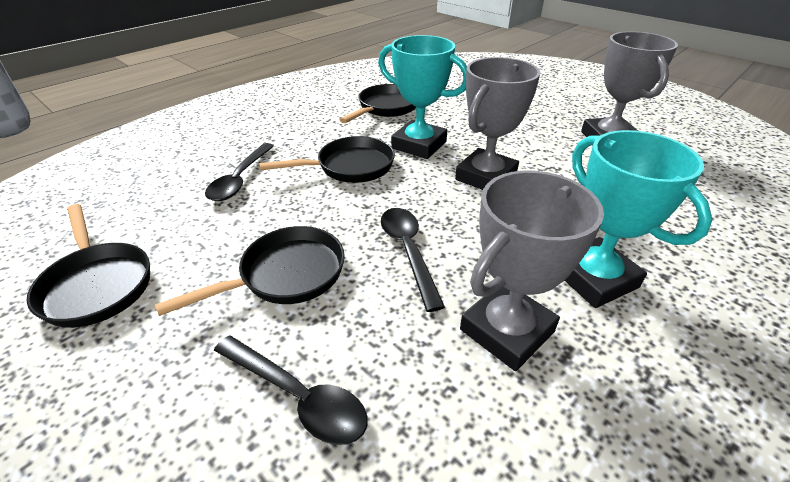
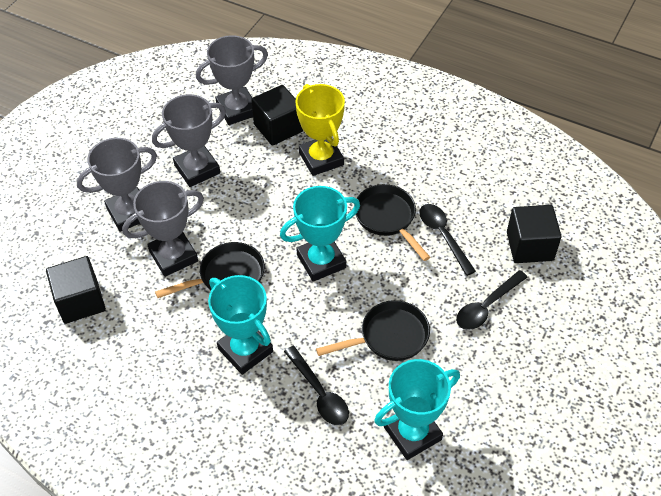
black cube: 0 -> 3
black pan: 4 -> 3
grey trophy: 3 -> 4
turquoise trophy: 2 -> 3
yellow trophy: 0 -> 1

